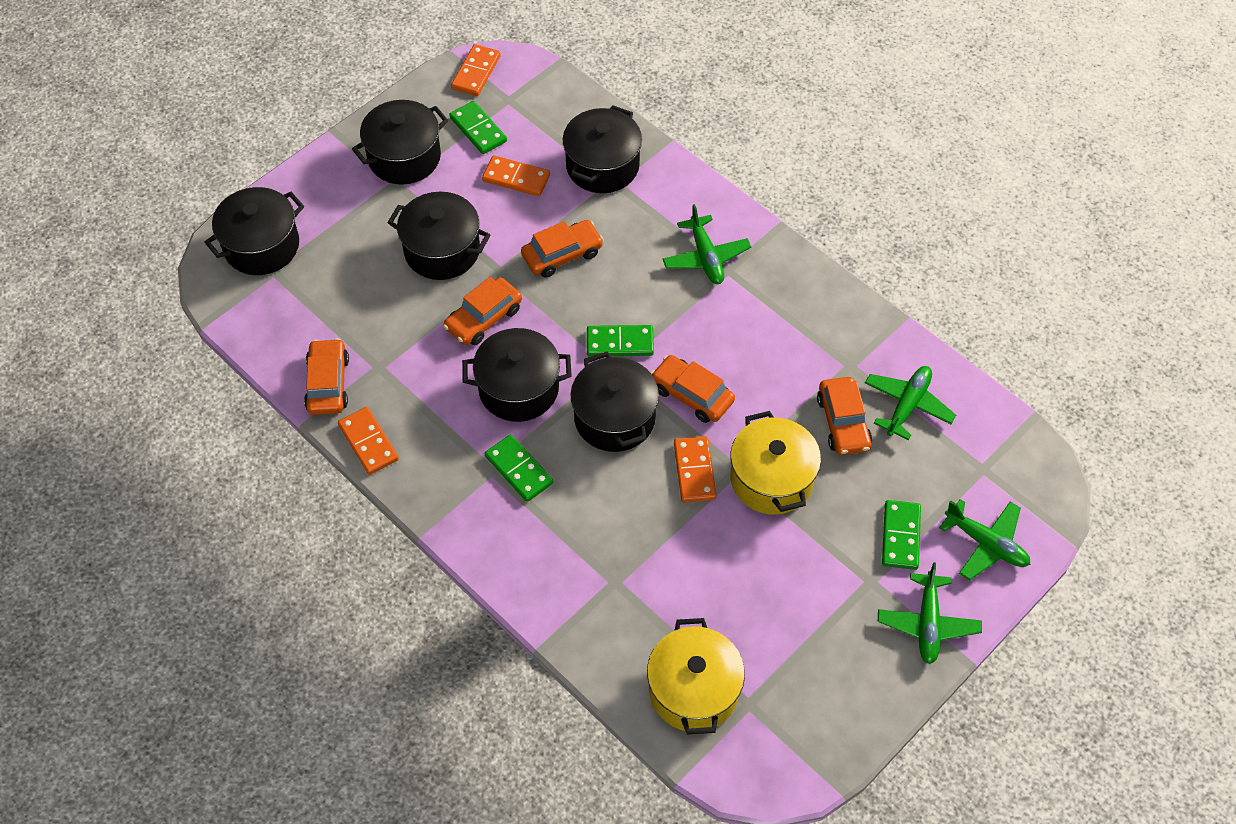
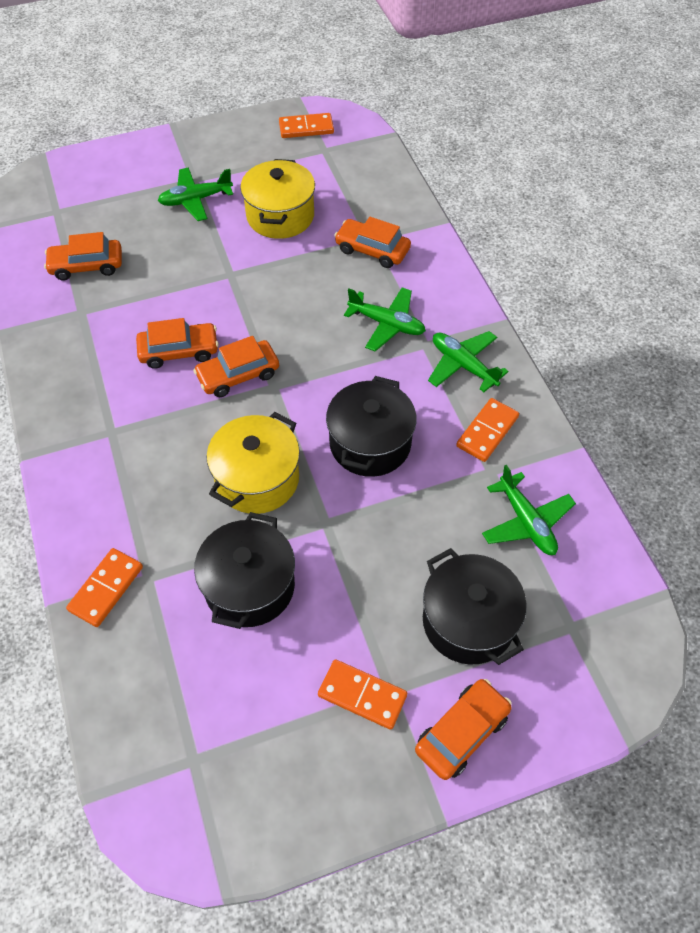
black pot: 6 -> 3
green domino: 4 -> 0

